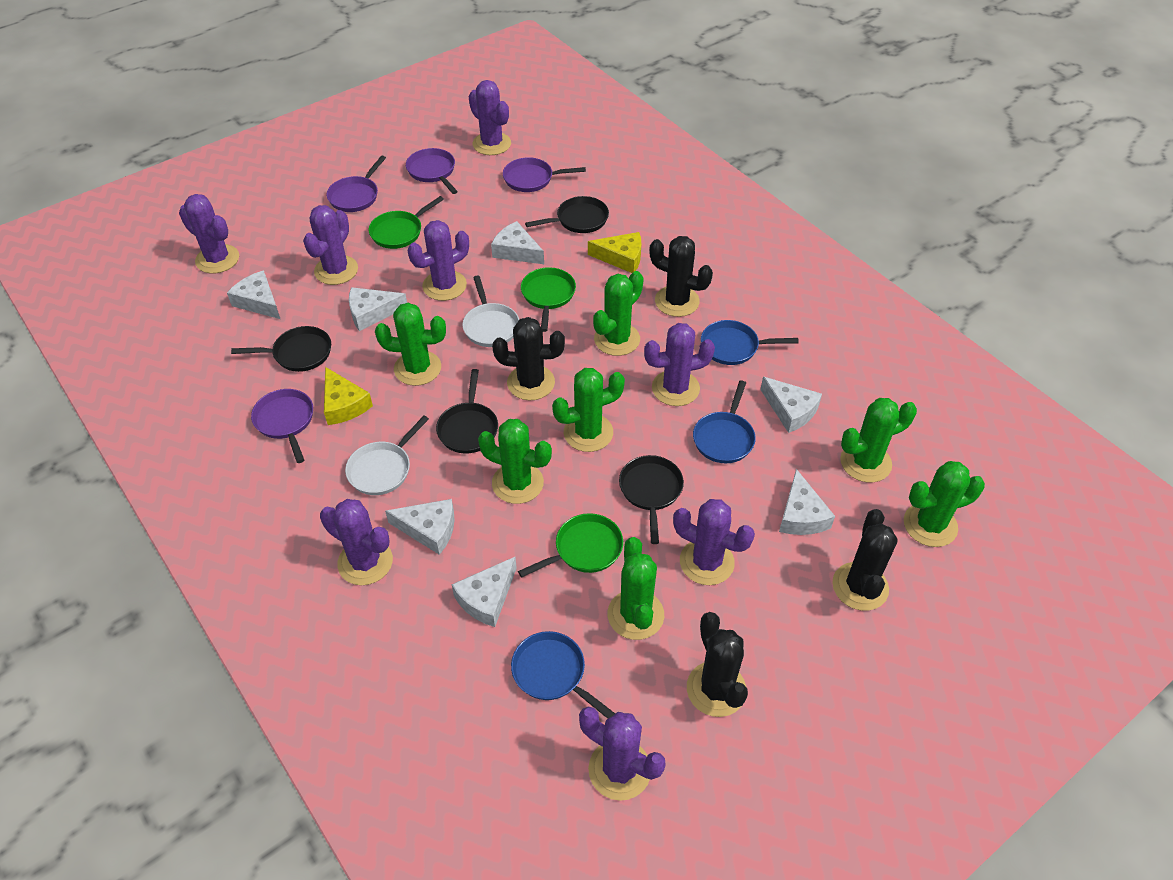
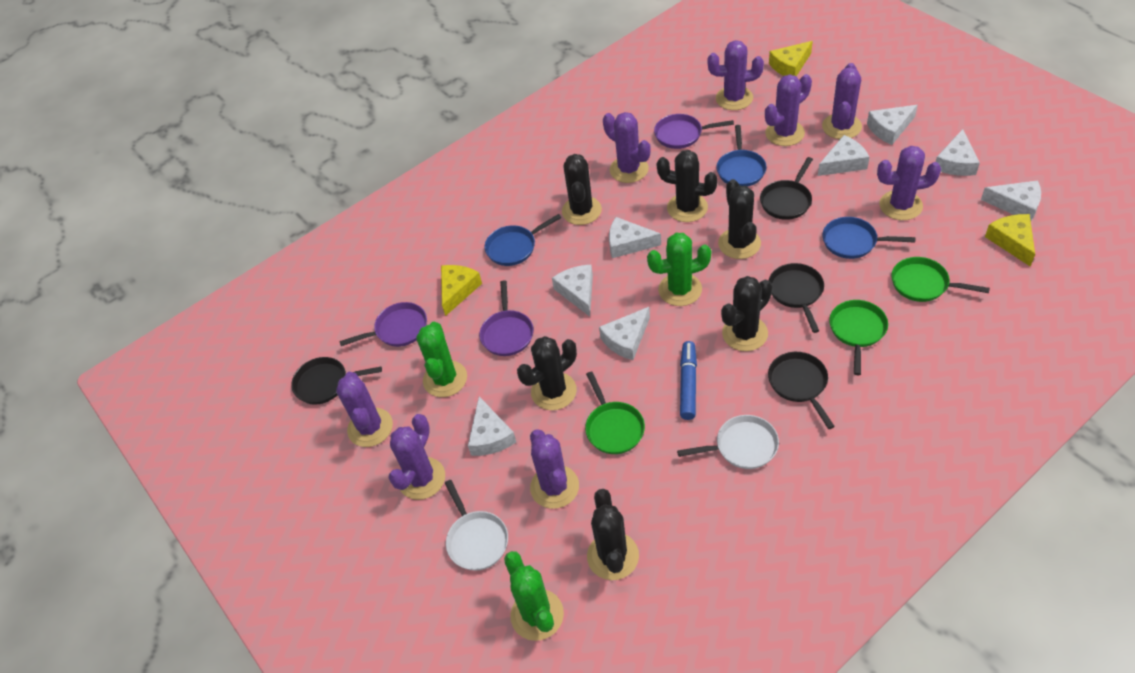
black cactus: 4 -> 6
blue marker: 0 -> 1
green cactus: 7 -> 3
purple pan: 4 -> 3
white cheese: 7 -> 8
yellow cheese: 2 -> 3

